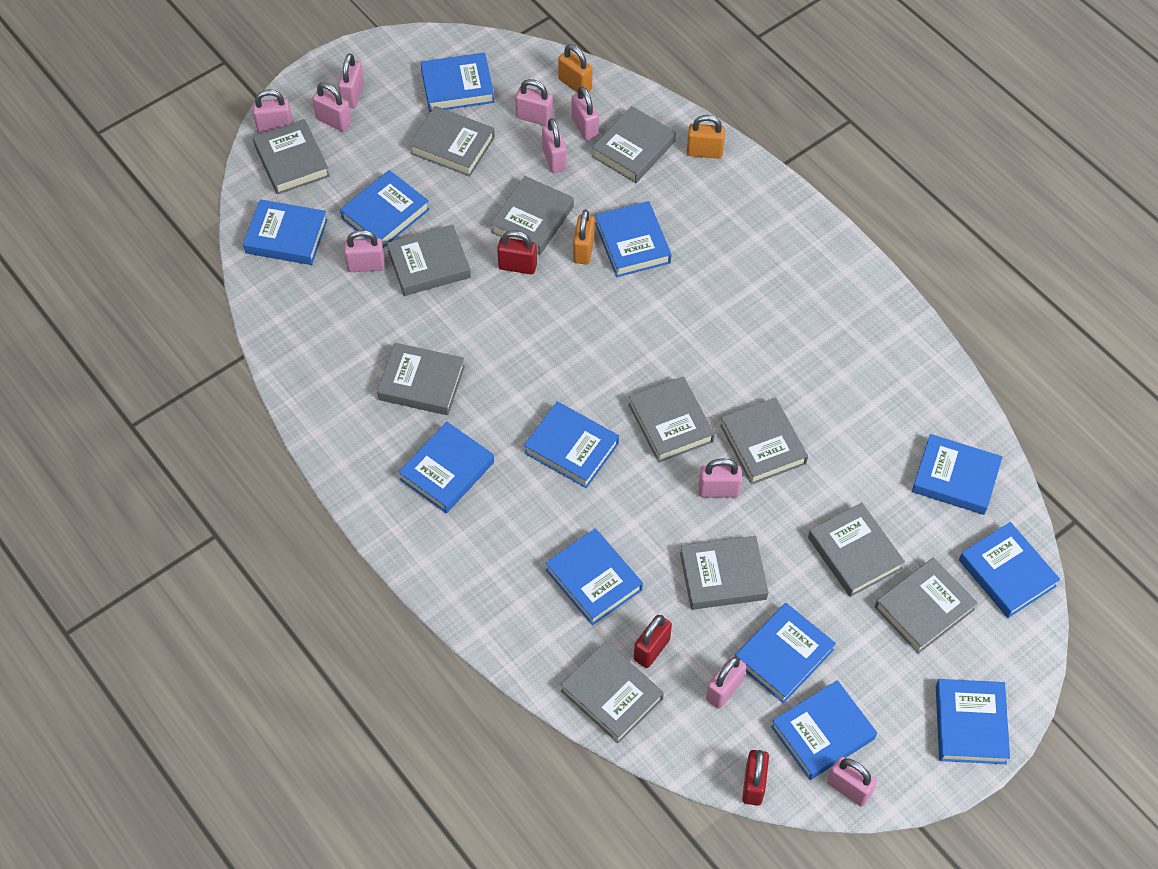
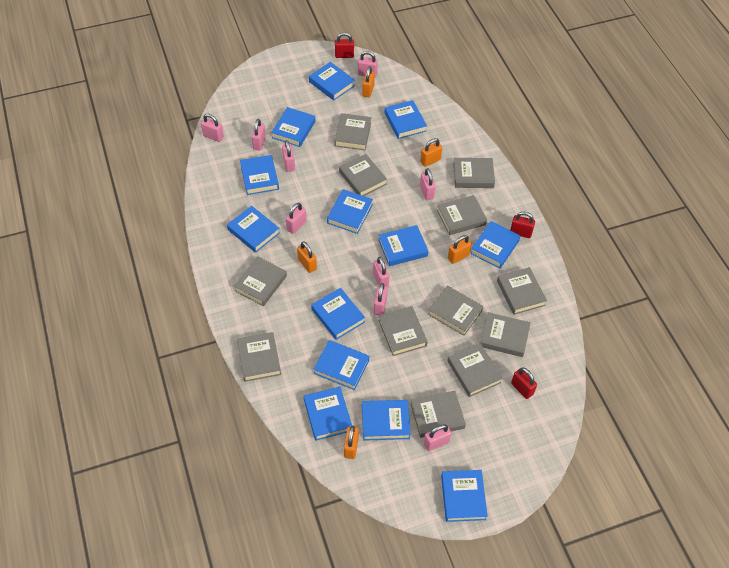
blue book: 12 -> 13
orange padlock: 3 -> 5
pink padlock: 10 -> 9

